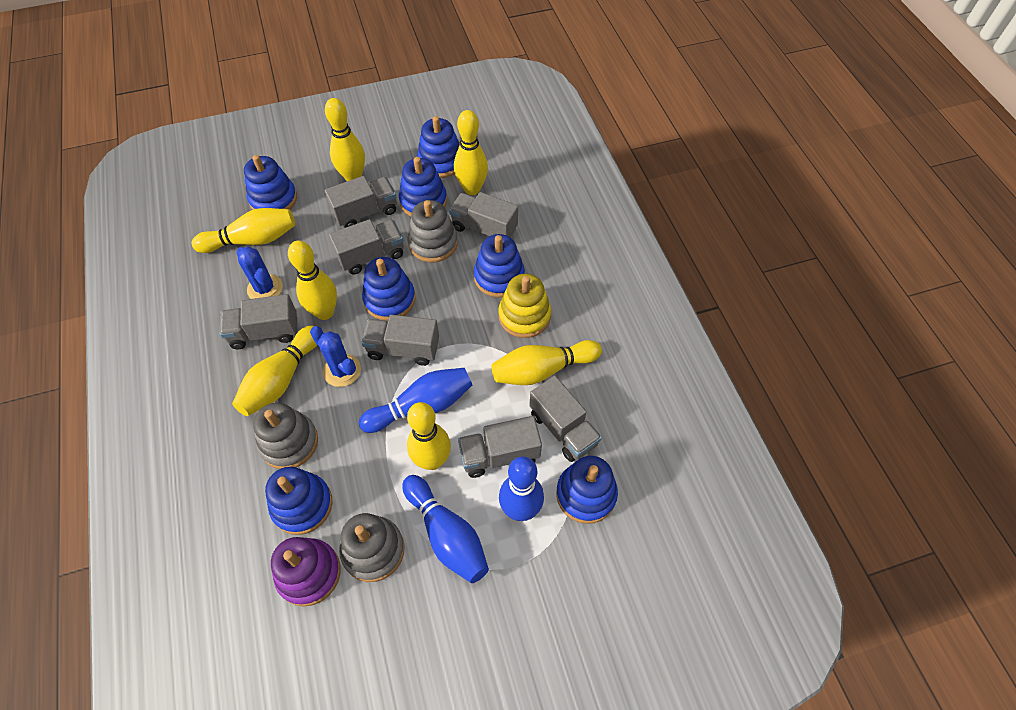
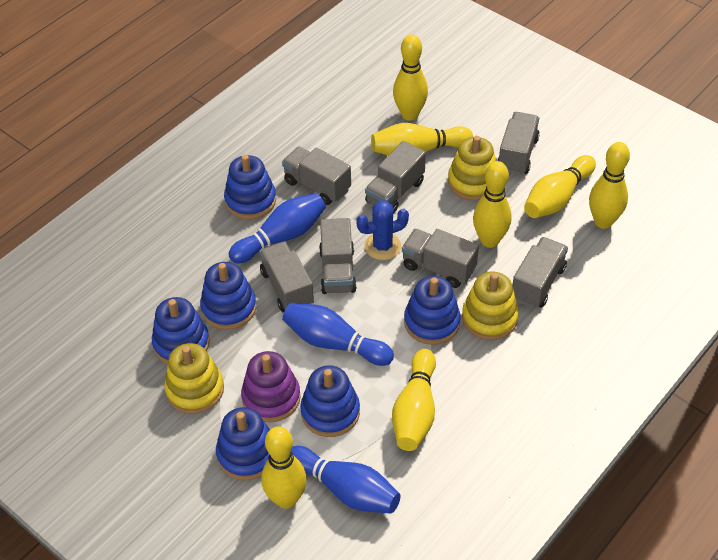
blue cactus: 2 -> 1
blue stacking toy: 7 -> 6
grey stacking toy: 3 -> 0
yellow stacking toy: 1 -> 3

